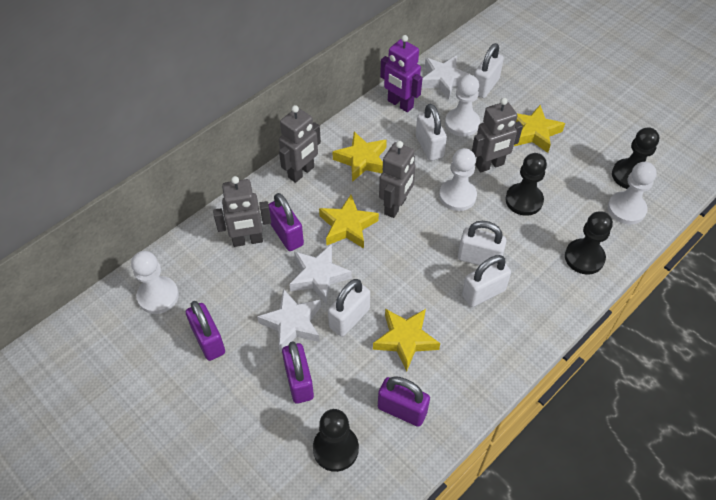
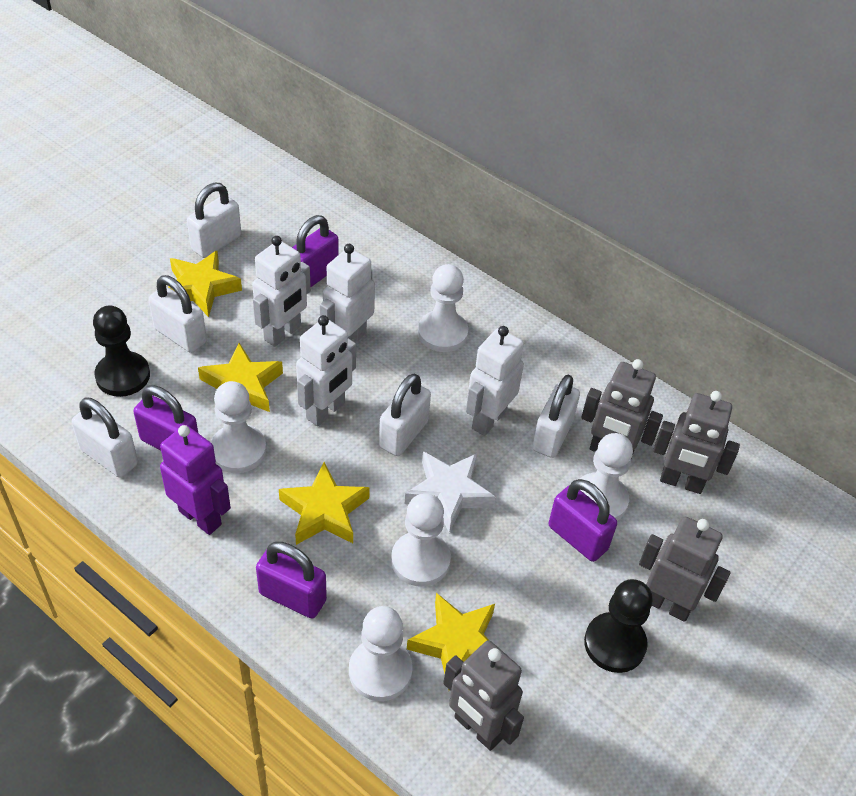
black pawn: 4 -> 2
white pawn: 4 -> 5
white robot: 0 -> 4
white star: 3 -> 1

